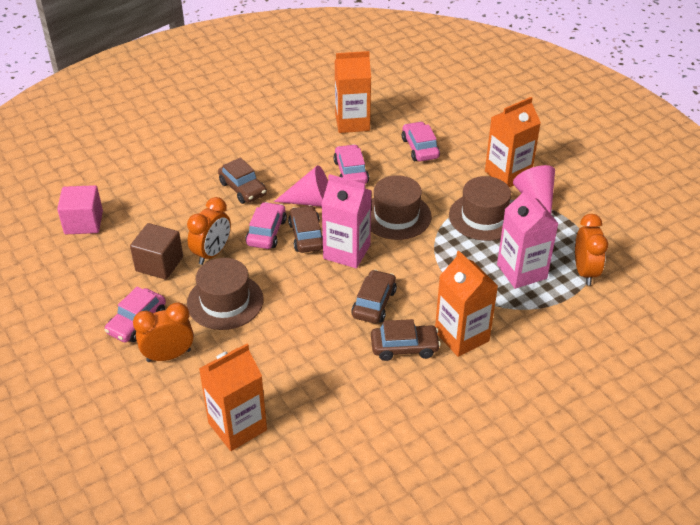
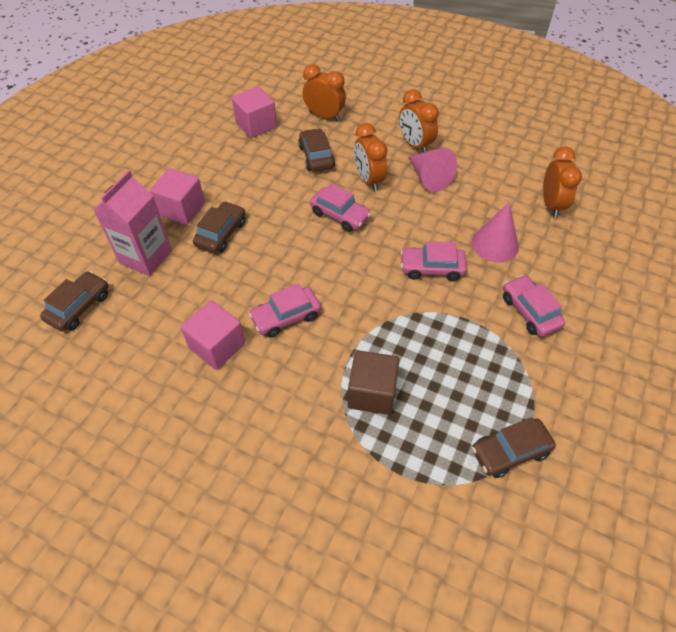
brown hat: 3 -> 0
orange carton: 4 -> 0
orange clock: 3 -> 4
pink carton: 2 -> 1
pink cube: 1 -> 3

